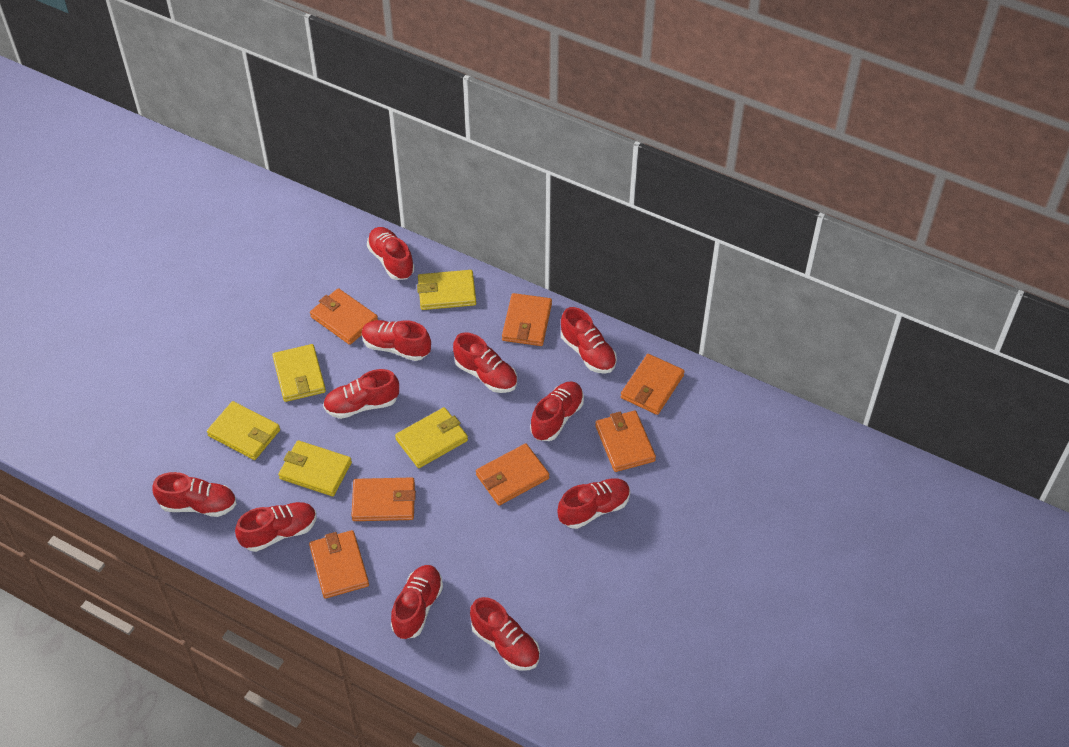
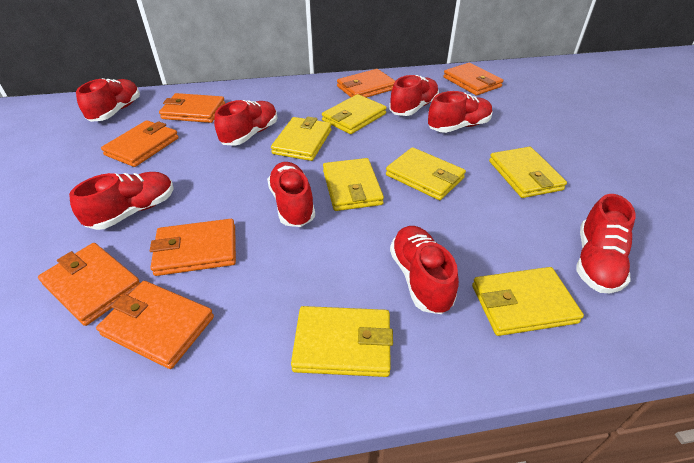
red shoe: 11 -> 8
yellow wallet: 5 -> 7

